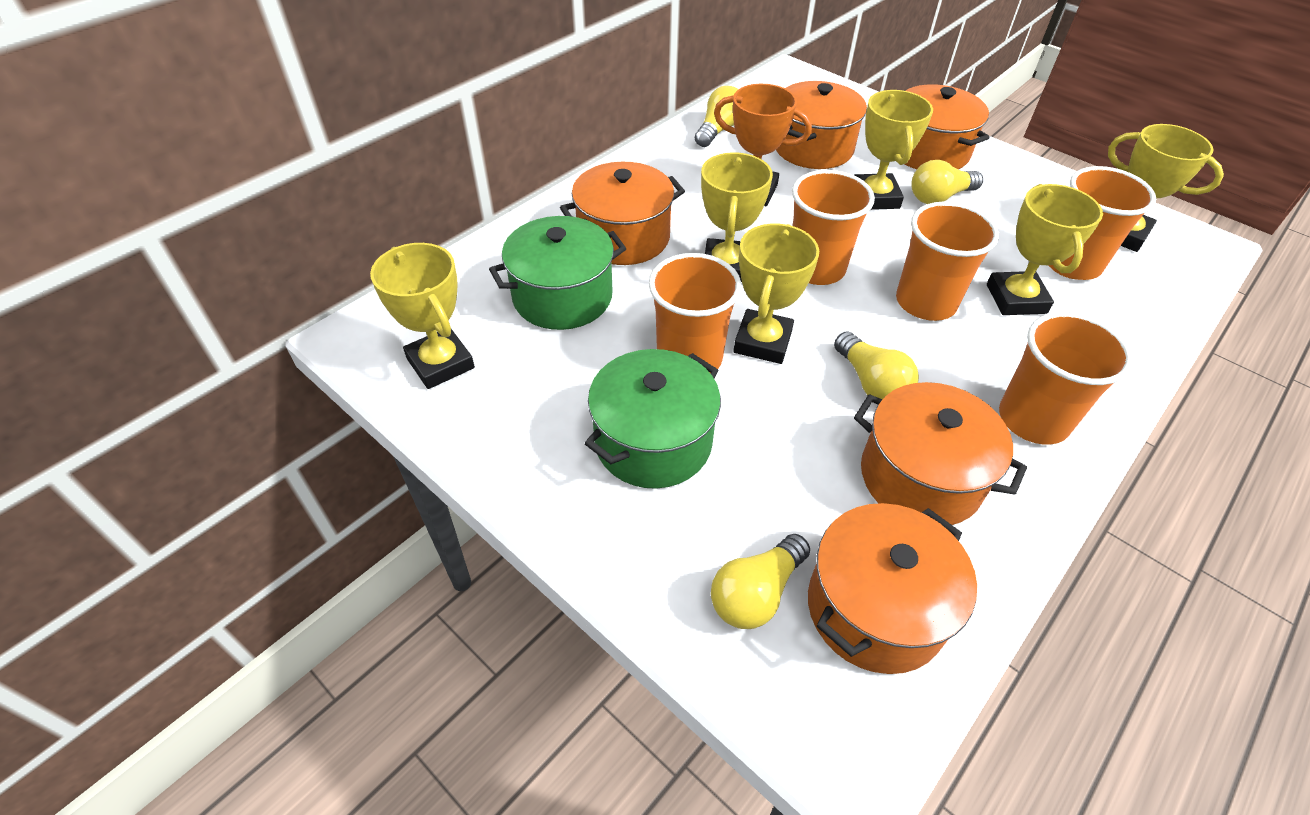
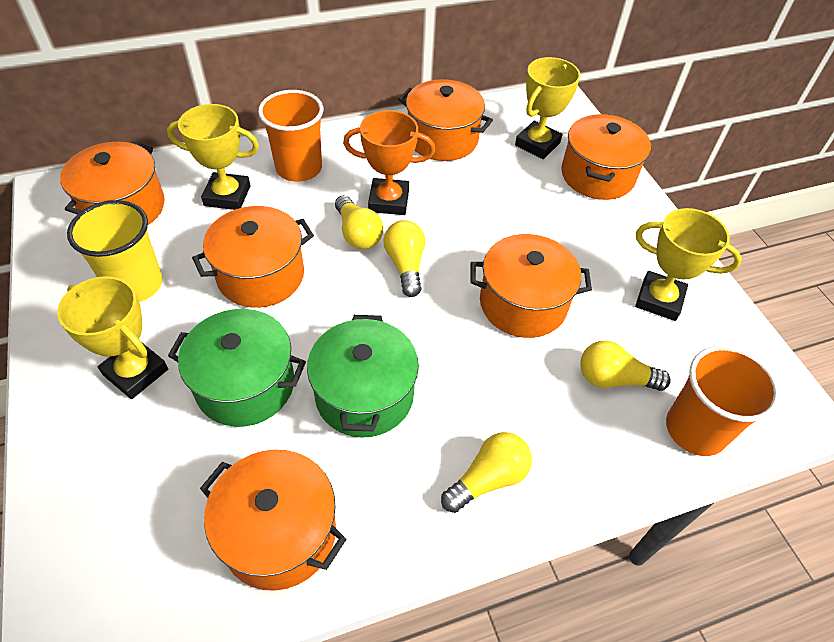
orange cup: 5 -> 2
orange pot: 5 -> 6
yellow cup: 0 -> 1
yellow trophy: 6 -> 4

